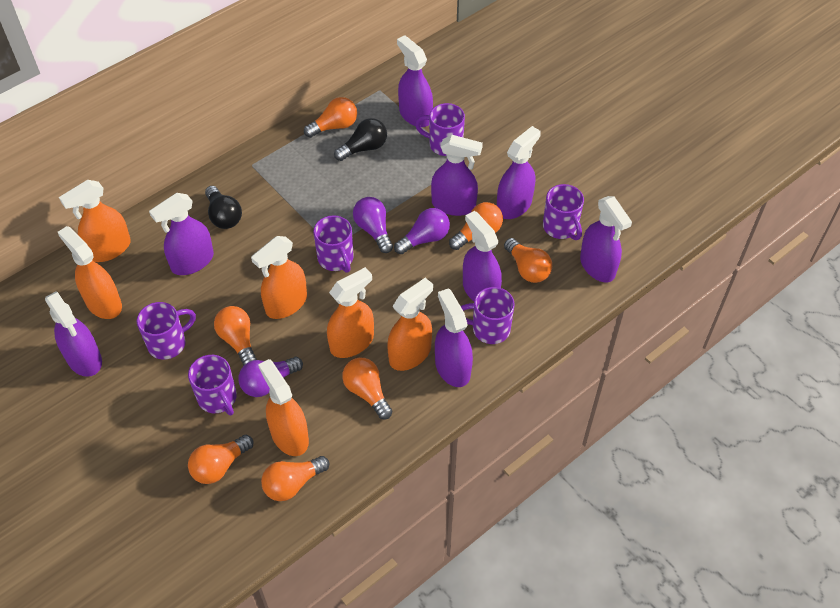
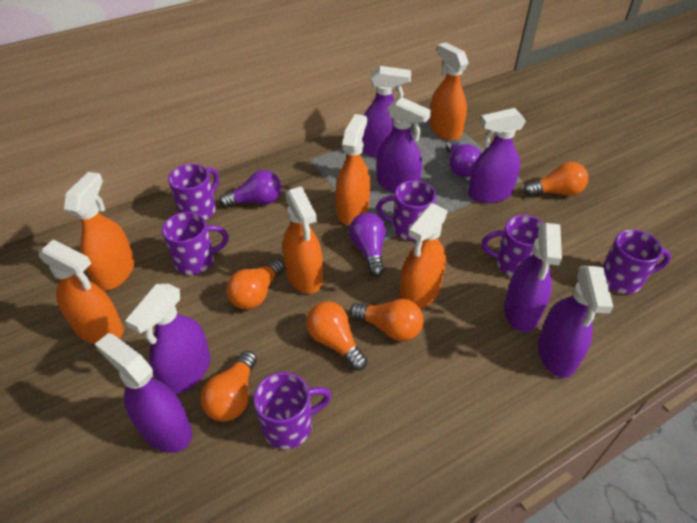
black light bulb: 2 -> 0
orange light bulb: 7 -> 5
purple spray bottle: 8 -> 7

